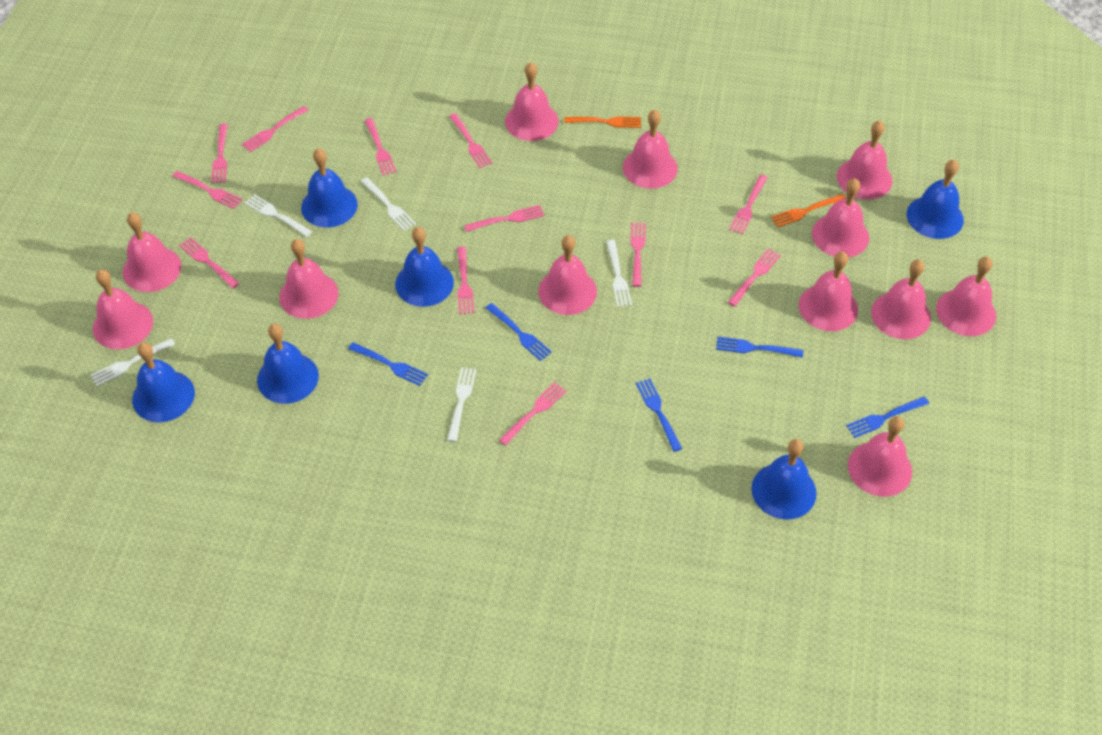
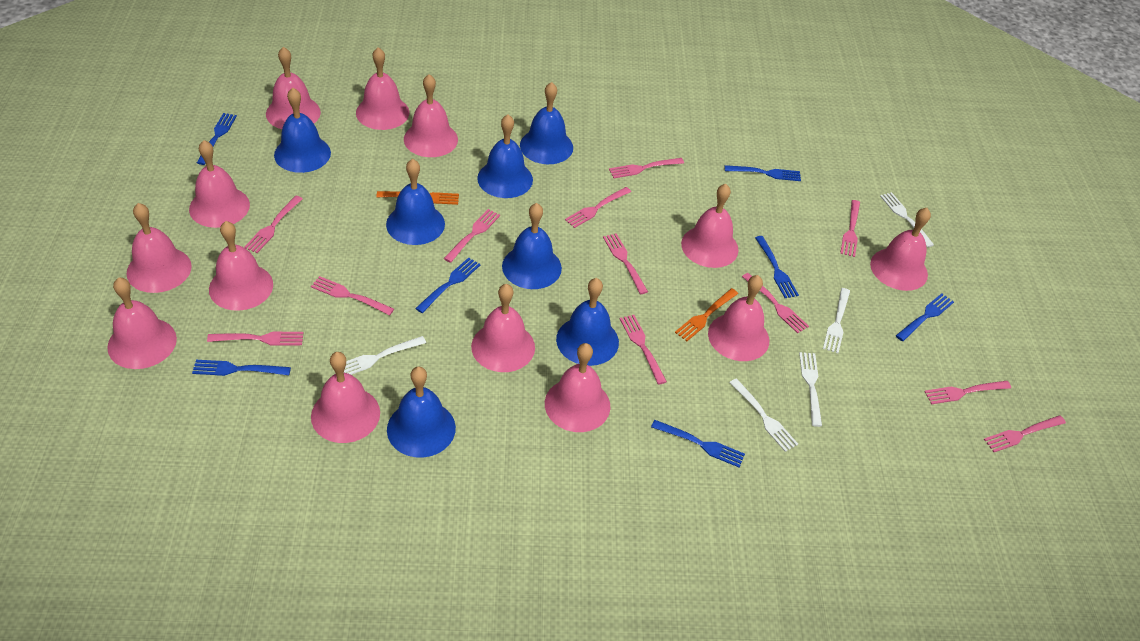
blue bell: 6 -> 7
blue fork: 5 -> 7
pink bell: 12 -> 13

